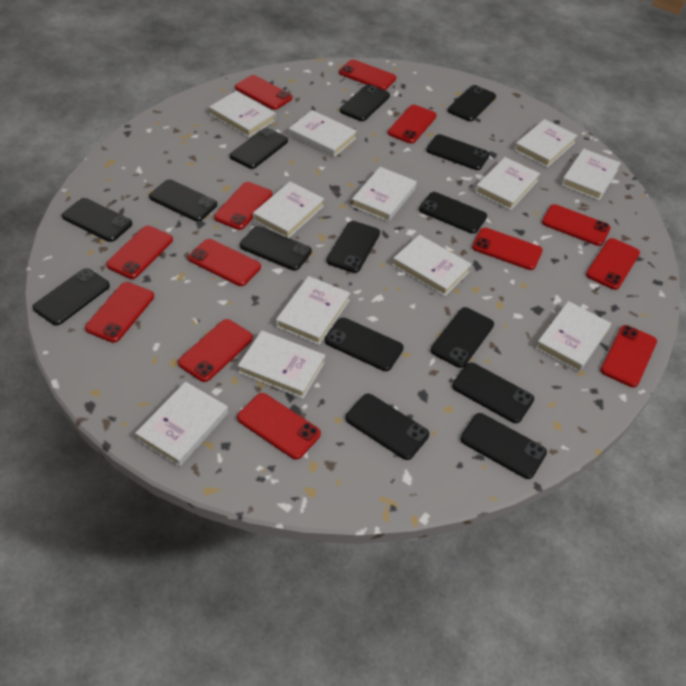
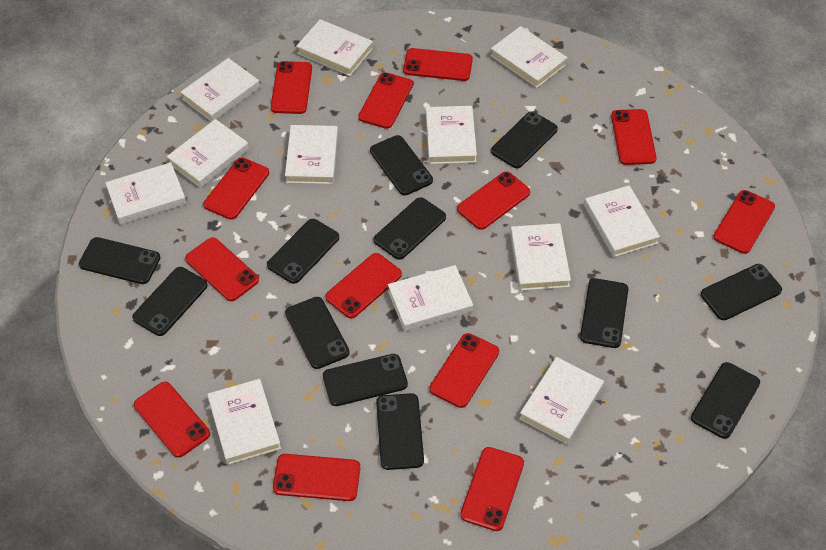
black phone: 15 -> 12

